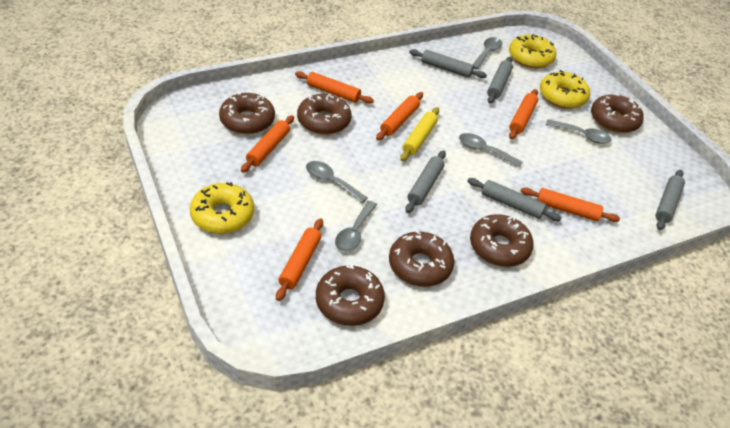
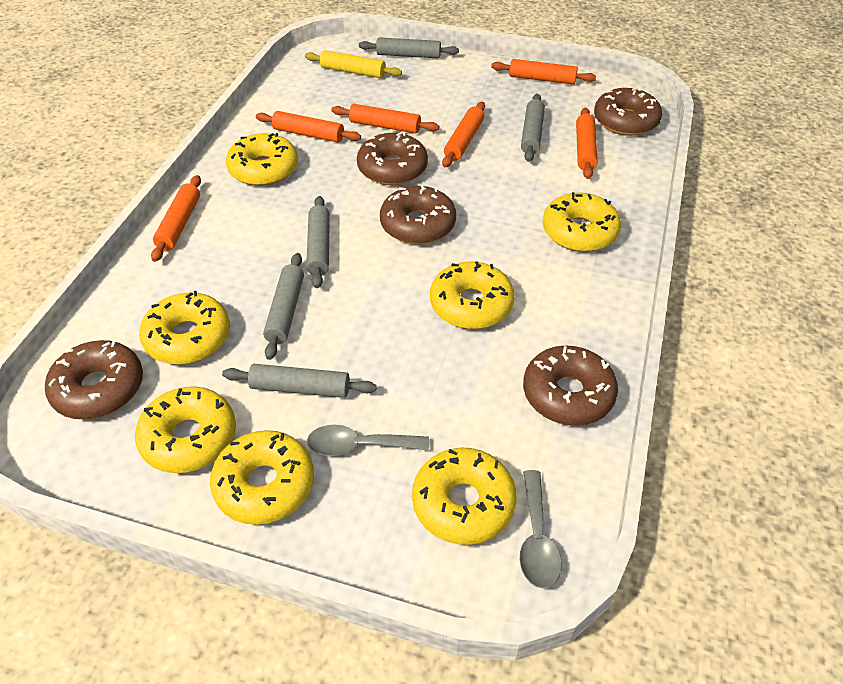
brown donut: 6 -> 5
grey spoon: 5 -> 2
yellow donut: 3 -> 7

